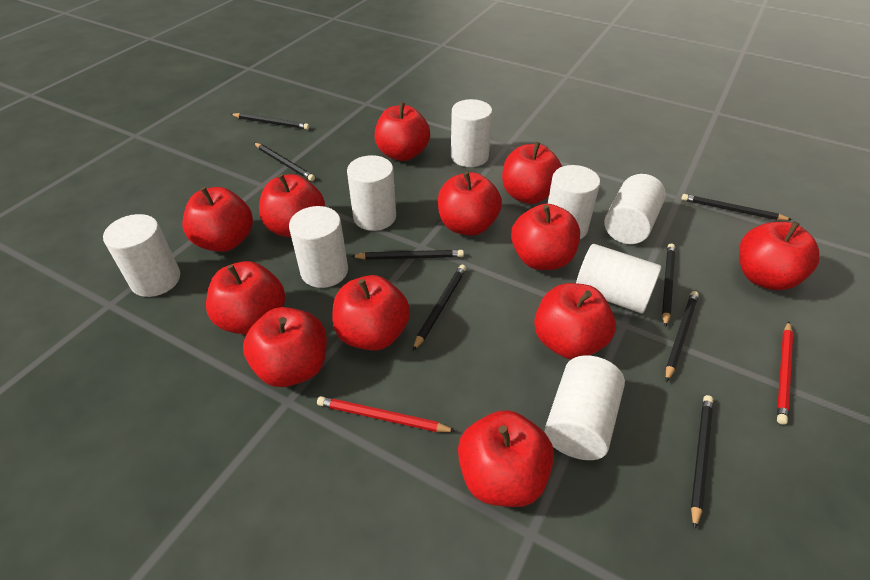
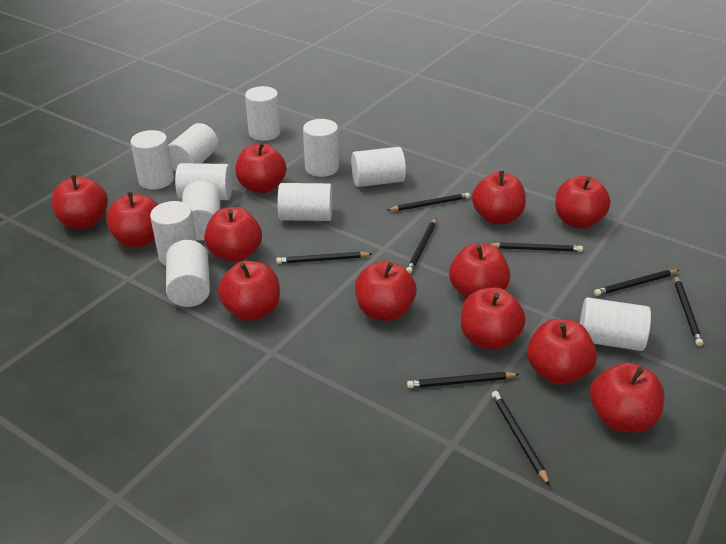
red pencil: 2 -> 0
white cylinder: 8 -> 11

